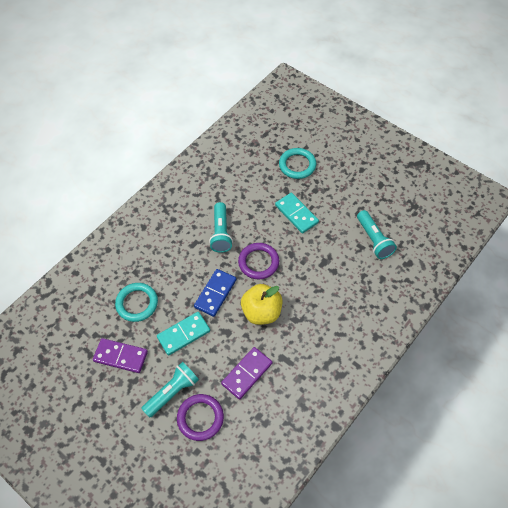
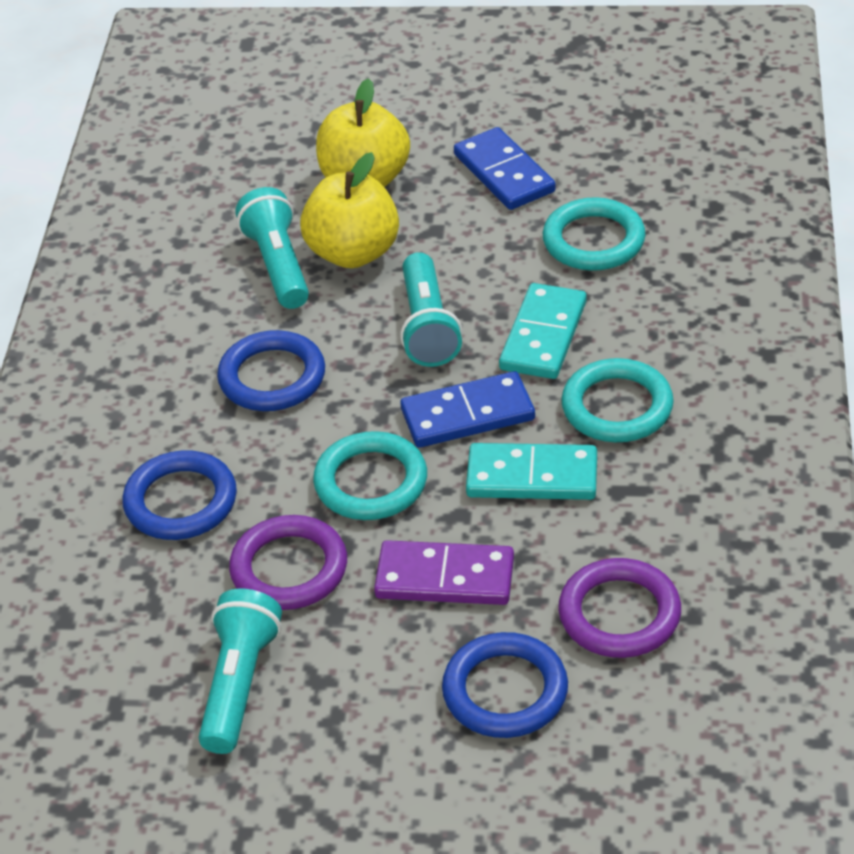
blue domino: 1 -> 2
blue ring: 0 -> 3
purple domino: 2 -> 1
turquoise ring: 2 -> 3
yellow apple: 1 -> 2

